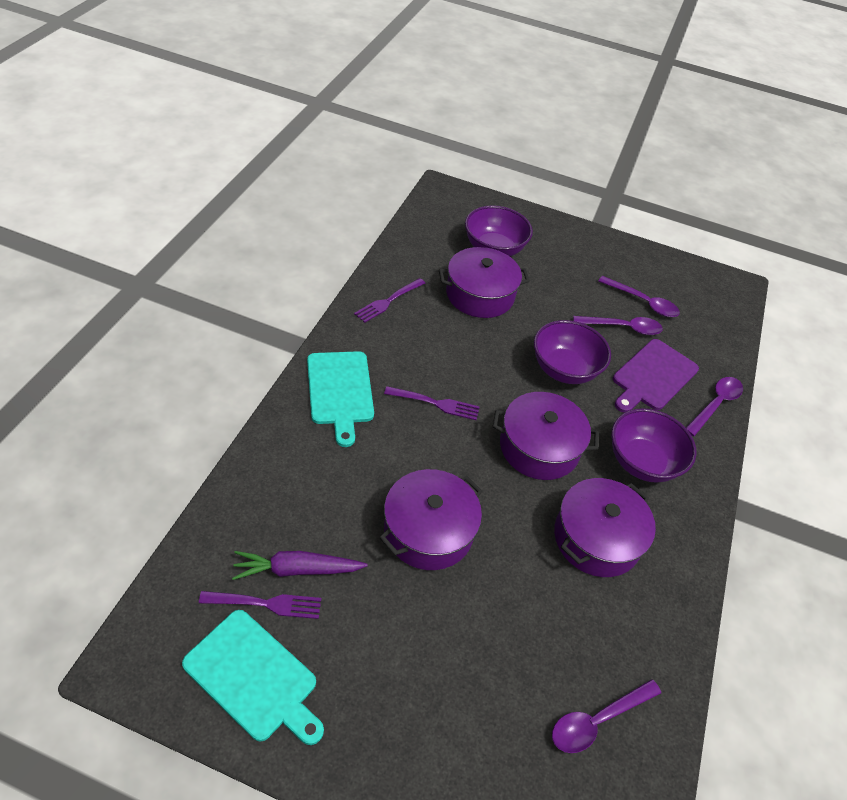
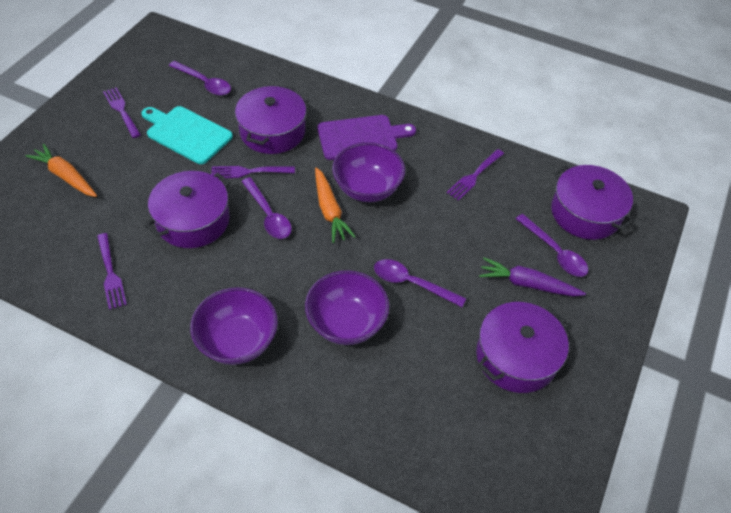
orange carrot: 0 -> 2
purple fork: 3 -> 4
turquoise cutting board: 2 -> 1

